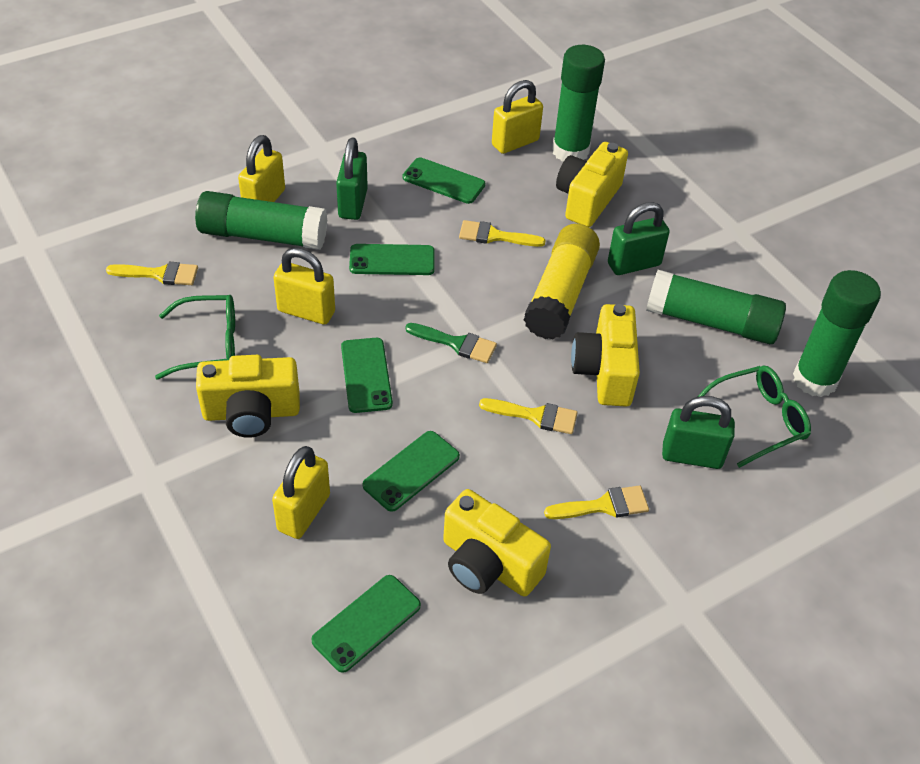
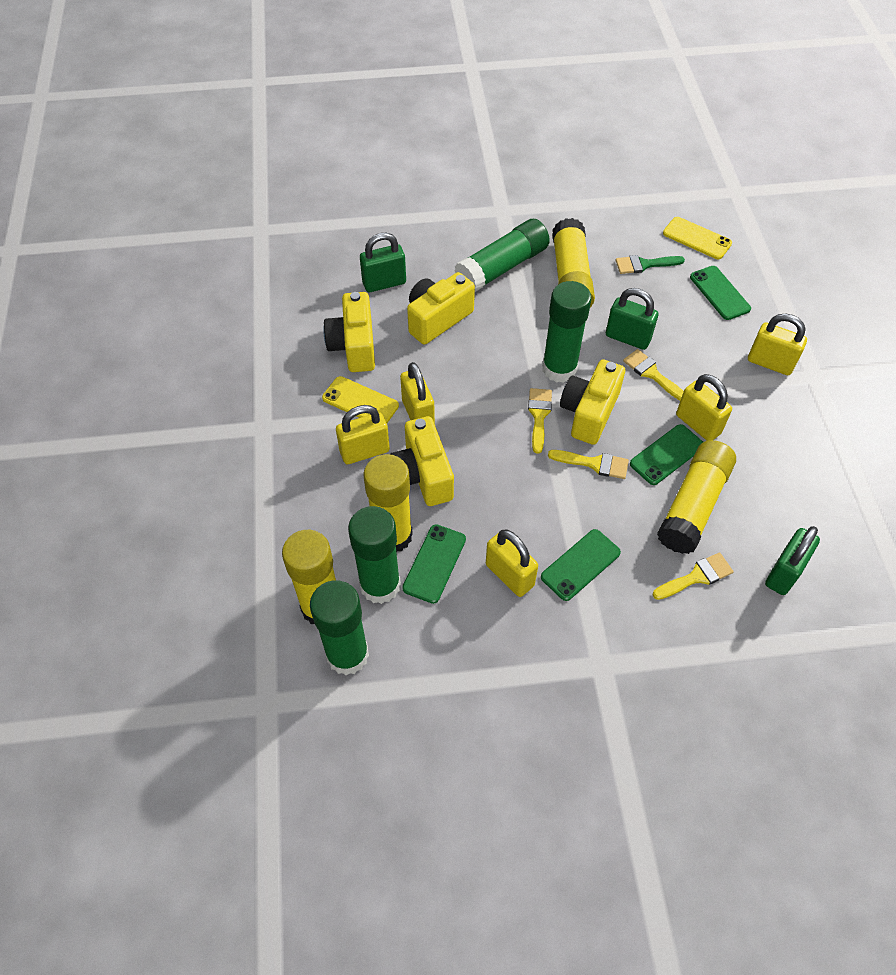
green glasses: 2 -> 0
green phone: 5 -> 4
yellow glue stick: 1 -> 4
yellow padlock: 4 -> 5
yellow phone: 0 -> 2

